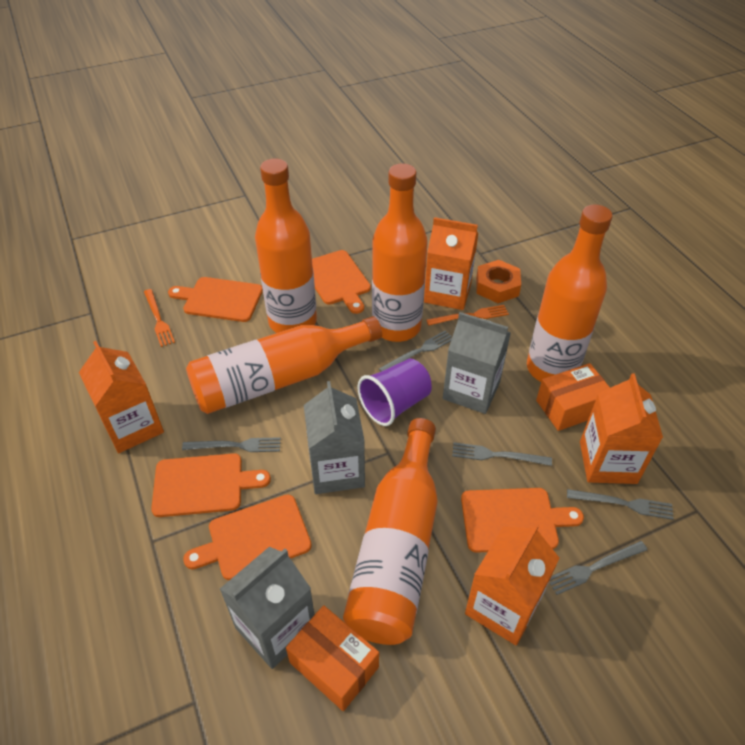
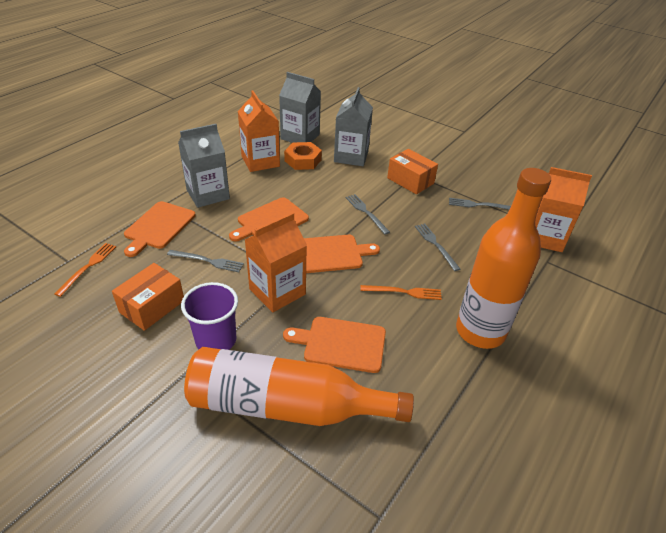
grey fork: 5 -> 4
orange bottle: 5 -> 2
orange carton: 4 -> 3
orange cutting board: 5 -> 4

